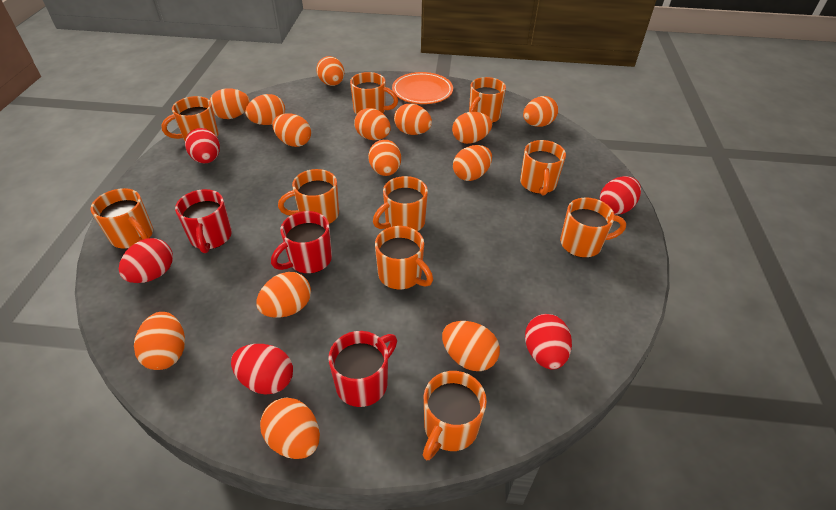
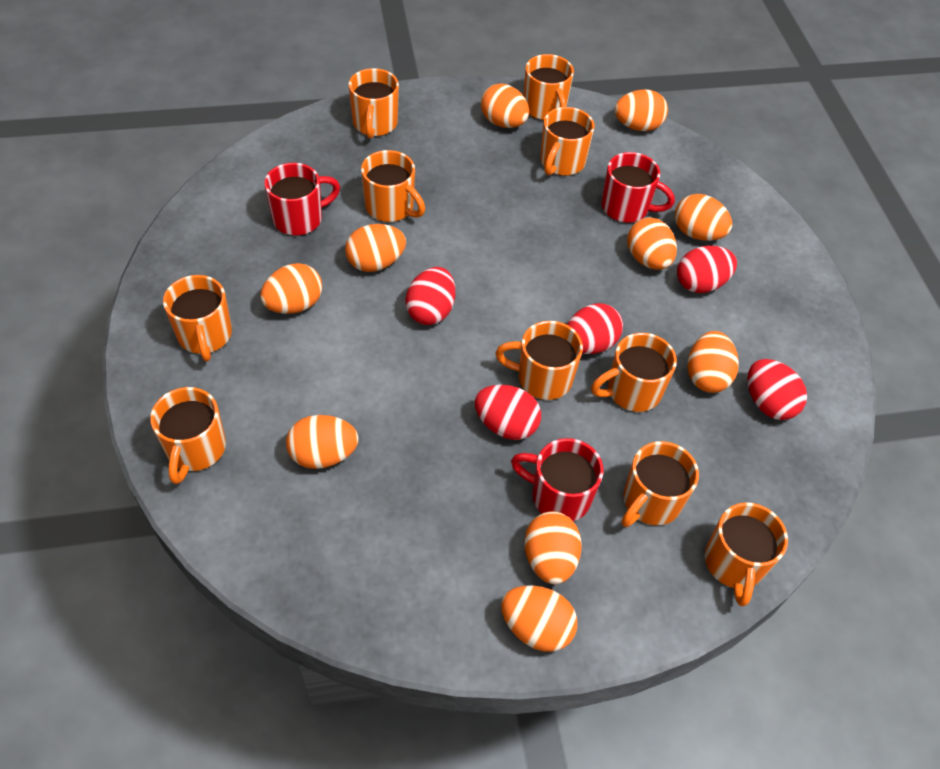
orange egg: 14 -> 10
orange plate: 1 -> 0

